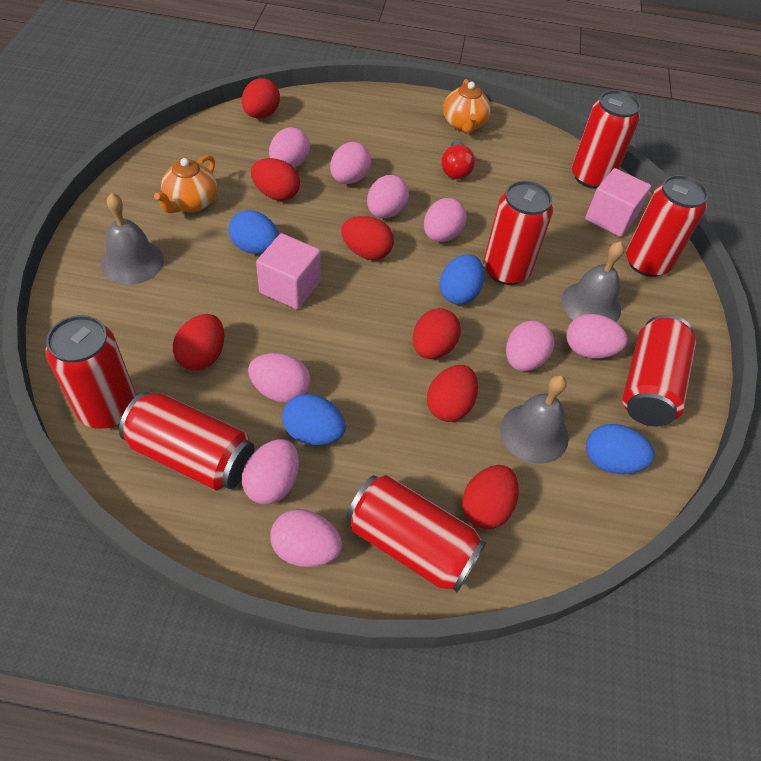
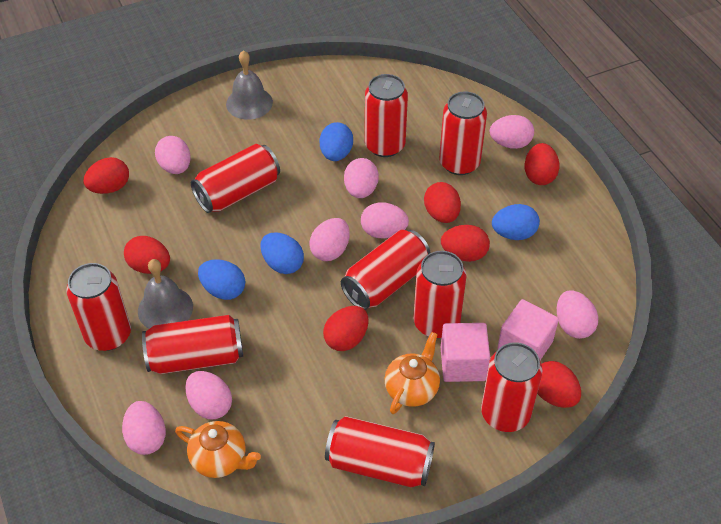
grey bell: 3 -> 2
pink egg: 9 -> 8
red can: 7 -> 9
red light bulb: 1 -> 0

